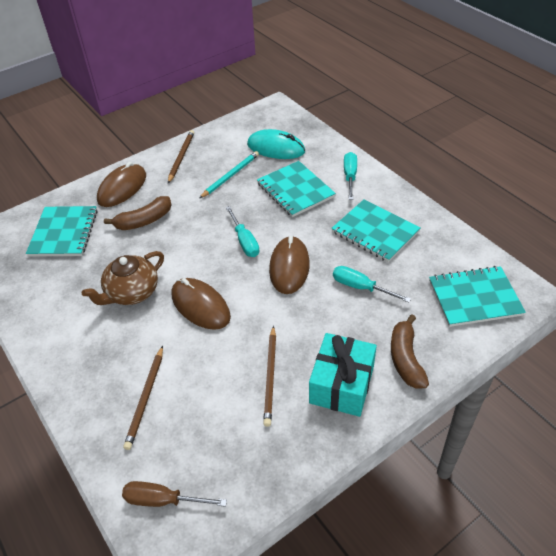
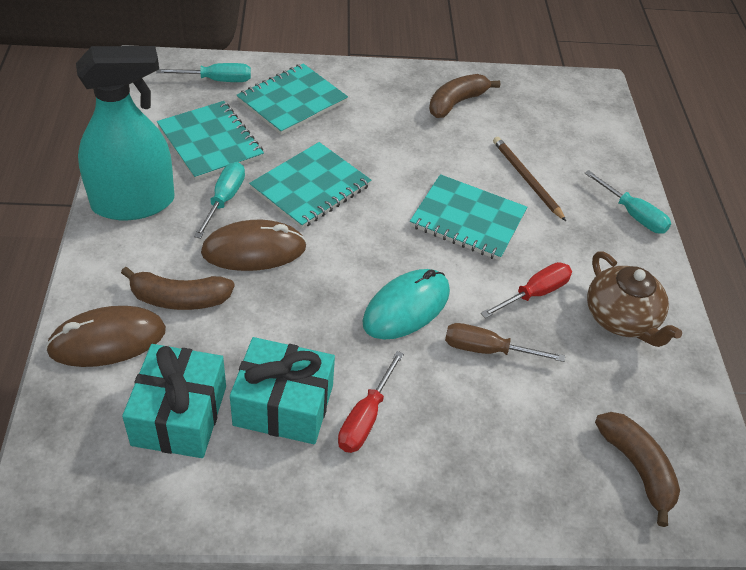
brown banana: 2 -> 3
brown mouse: 3 -> 2
brown pencil: 3 -> 1
red screwdriver: 0 -> 2
turquoise gift: 1 -> 2
turquoise pencil: 1 -> 0
turquoise spray bottle: 0 -> 1

